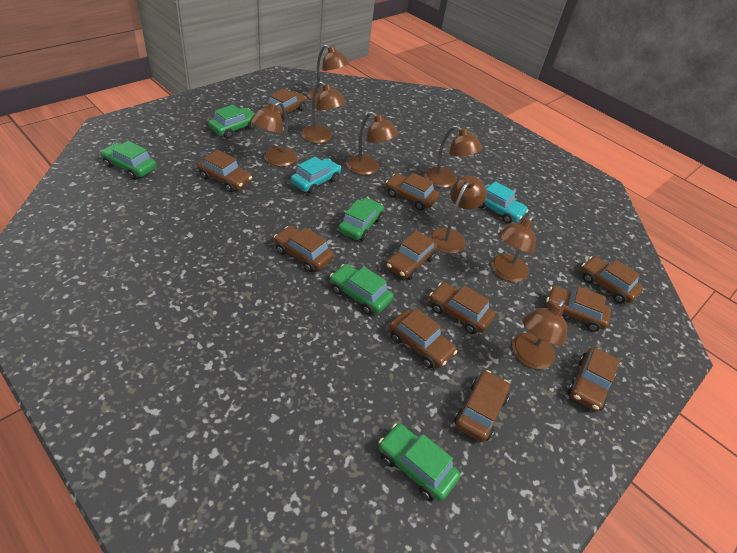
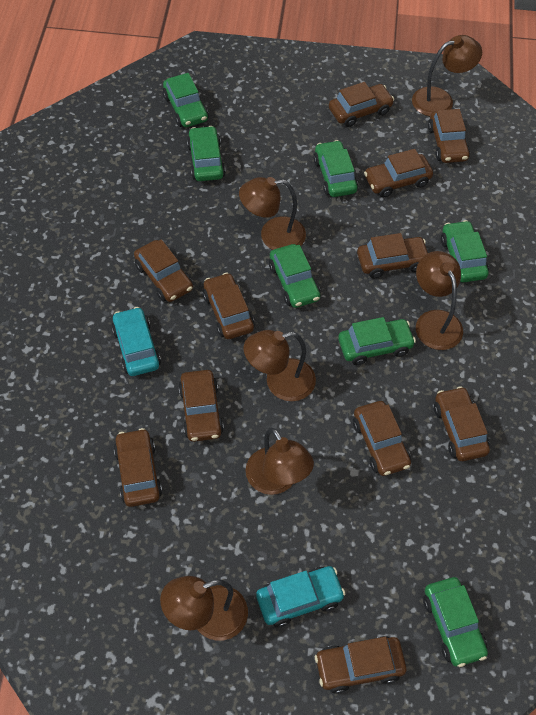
brown lamp: 8 -> 6
green car: 5 -> 7

